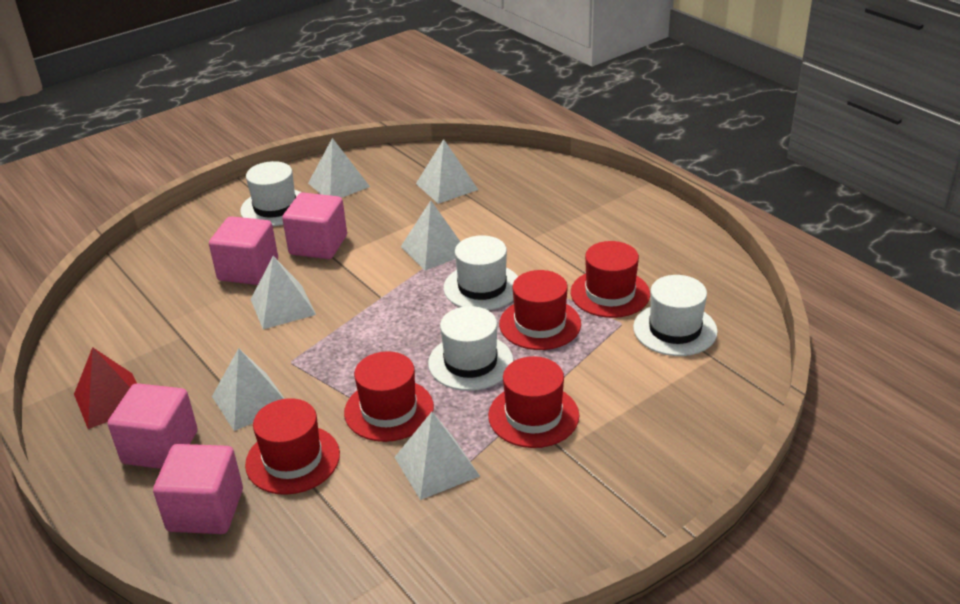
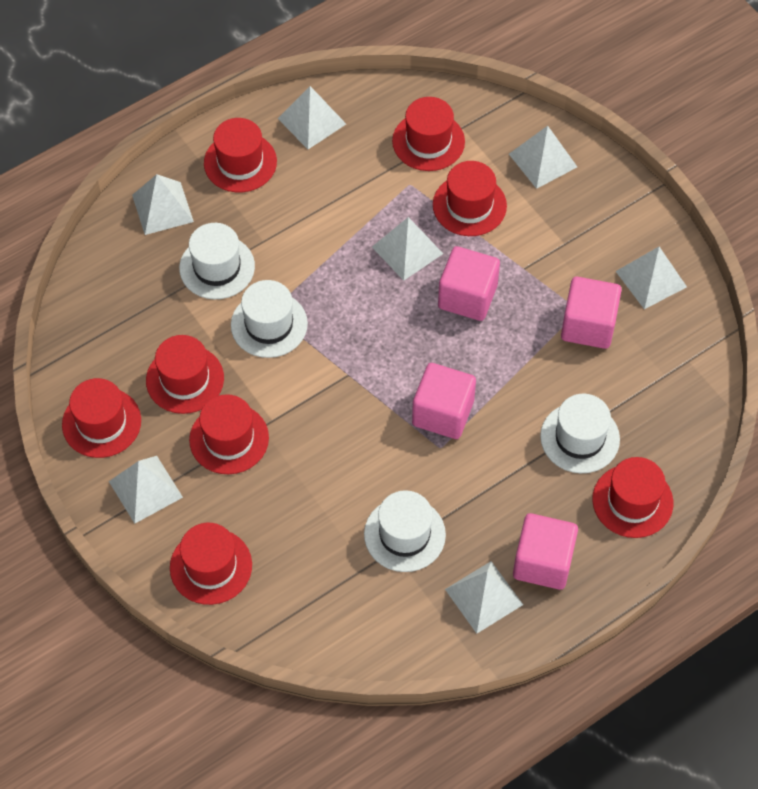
red hat: 5 -> 8
red pyramid: 1 -> 0
white pyramid: 6 -> 7

